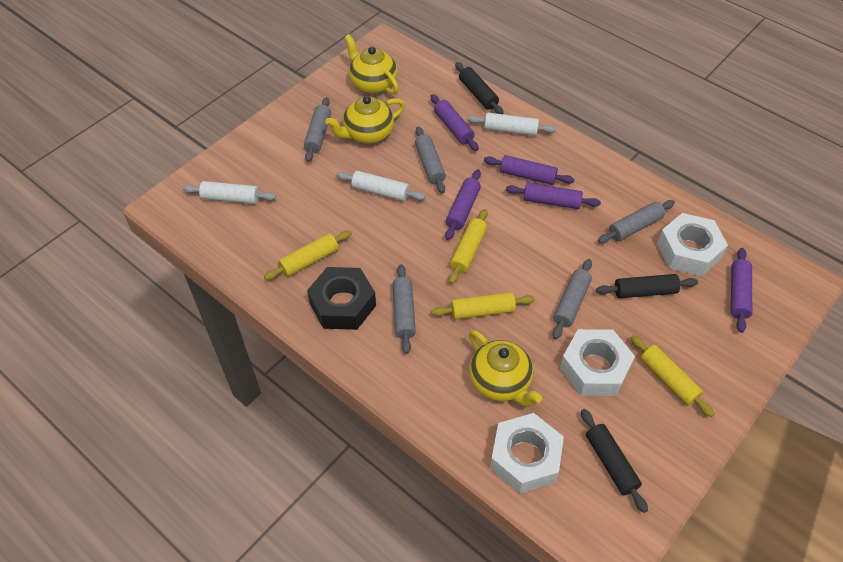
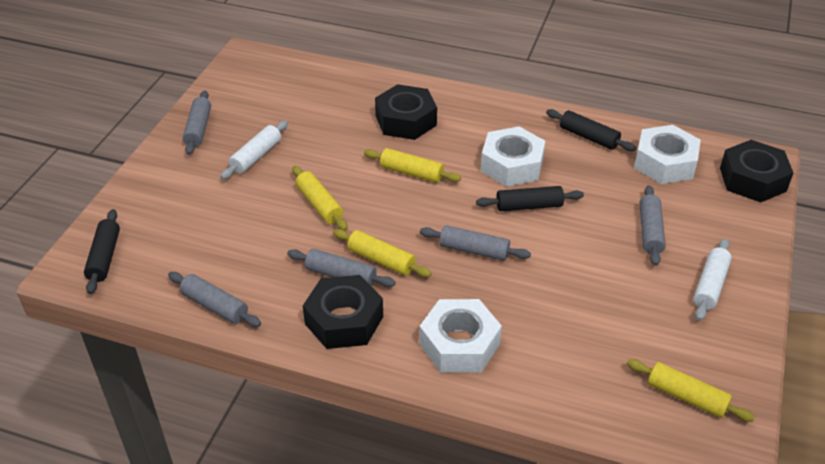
black nut: 1 -> 3
purple rolling pin: 5 -> 0
white rolling pin: 3 -> 2
yellow teapot: 3 -> 0

